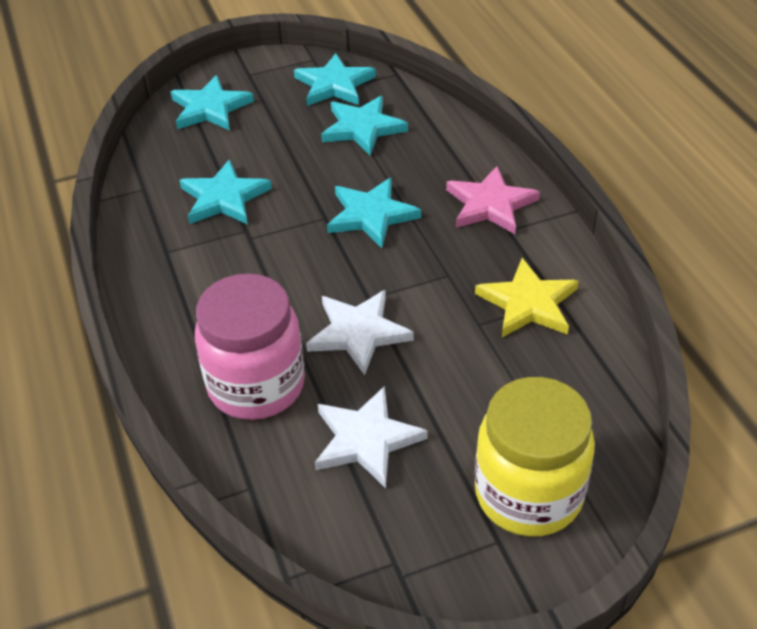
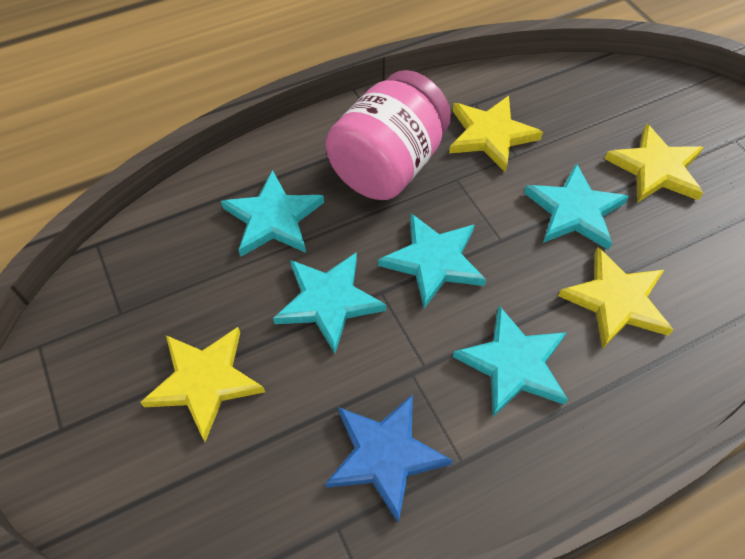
blue star: 0 -> 1
pink star: 1 -> 0
white star: 2 -> 0
yellow jar: 1 -> 0
yellow star: 1 -> 4

